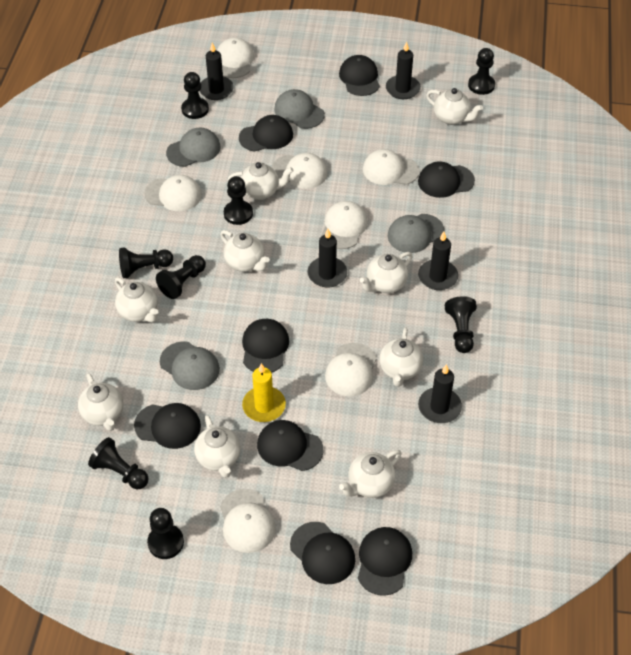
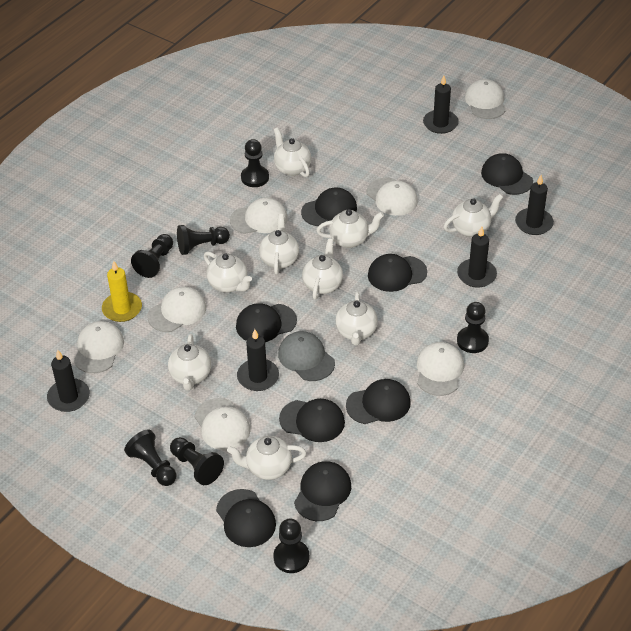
black pawn: 8 -> 7
grey cap: 4 -> 1

